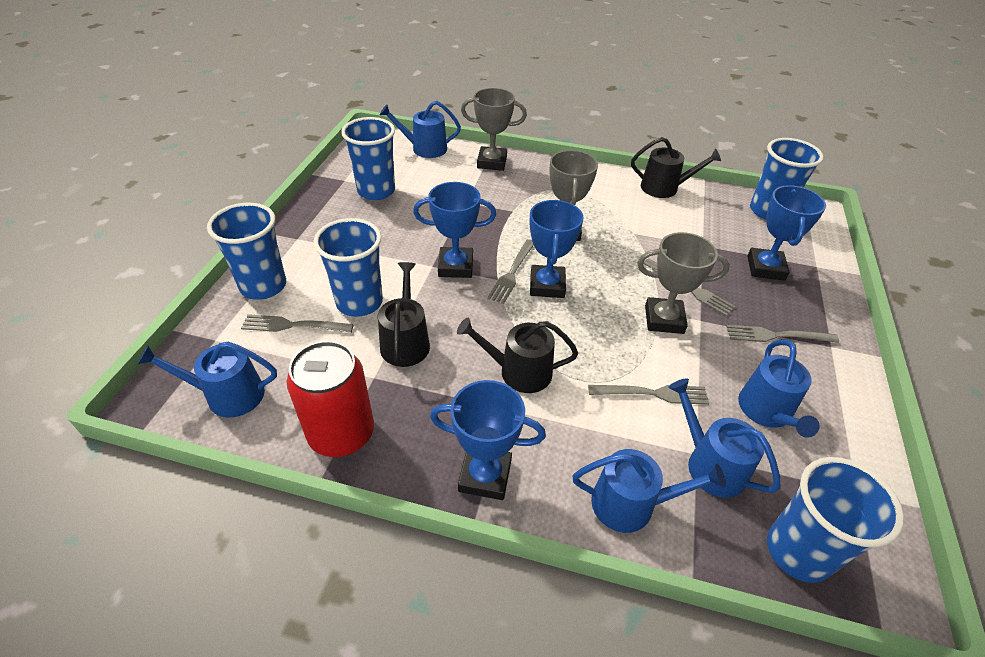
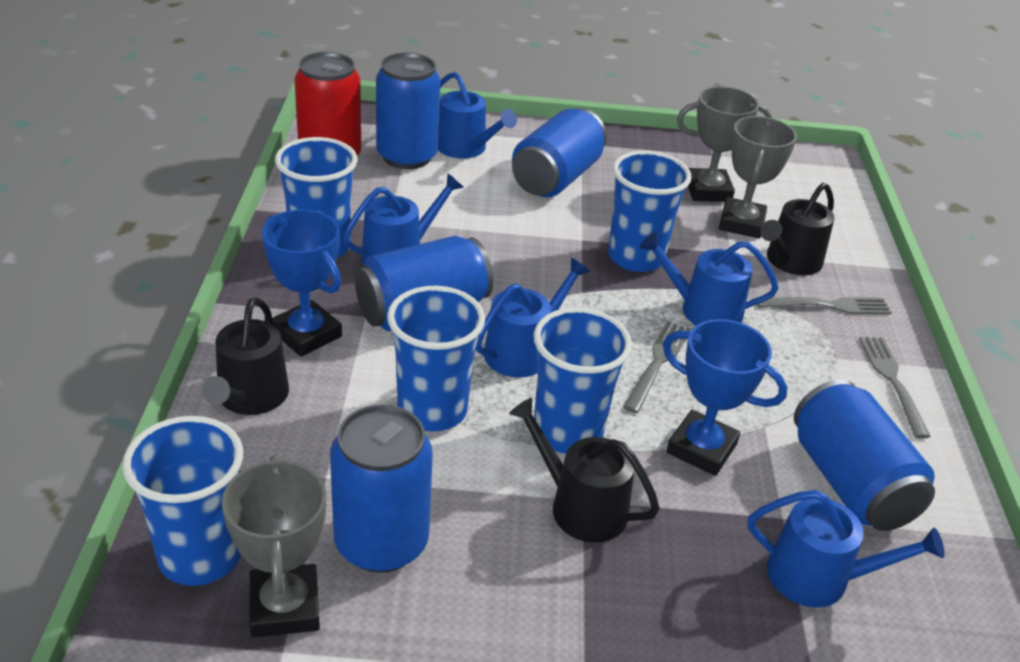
blue can: 0 -> 5
blue trophy: 4 -> 2
grey fork: 5 -> 3

